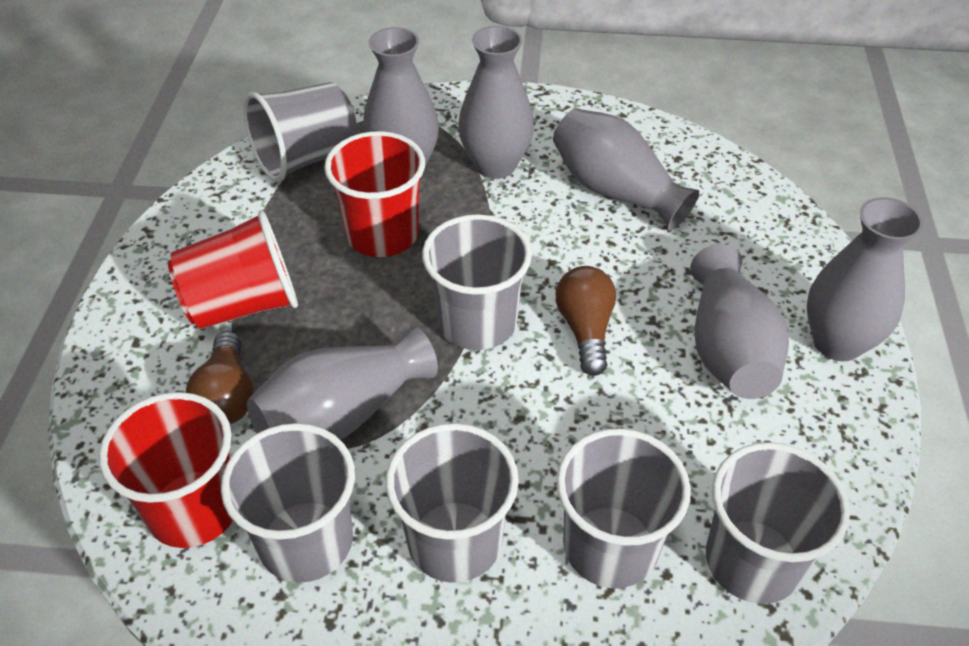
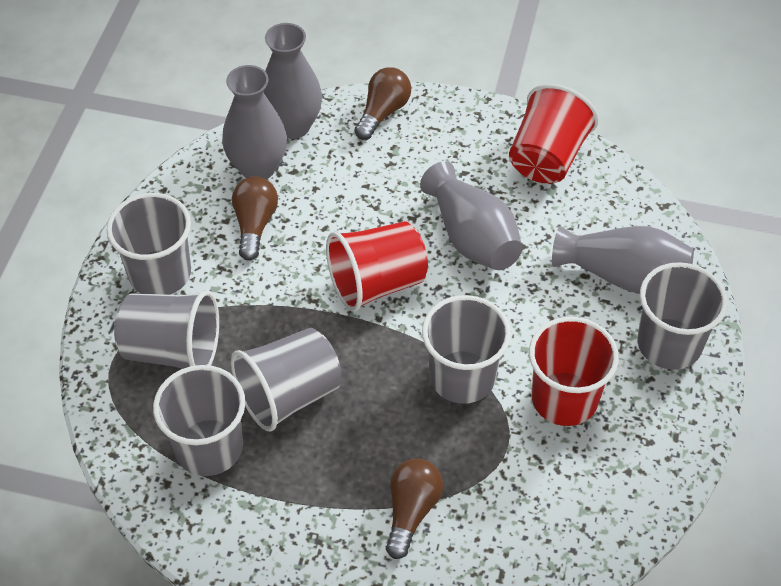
brown light bulb: 2 -> 3
grey vase: 6 -> 4

